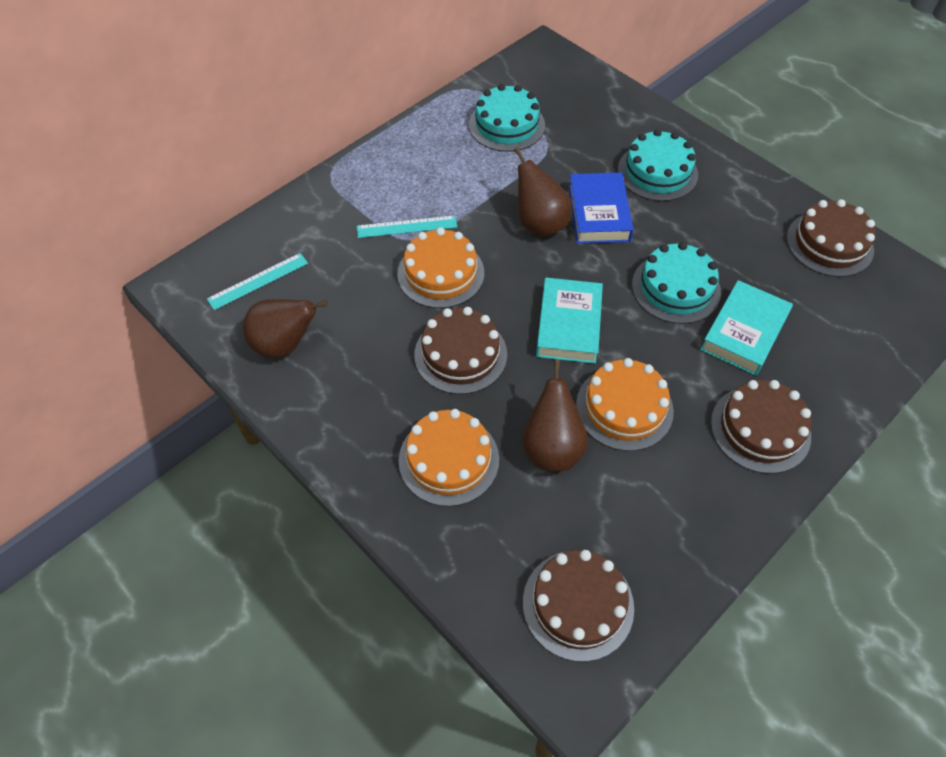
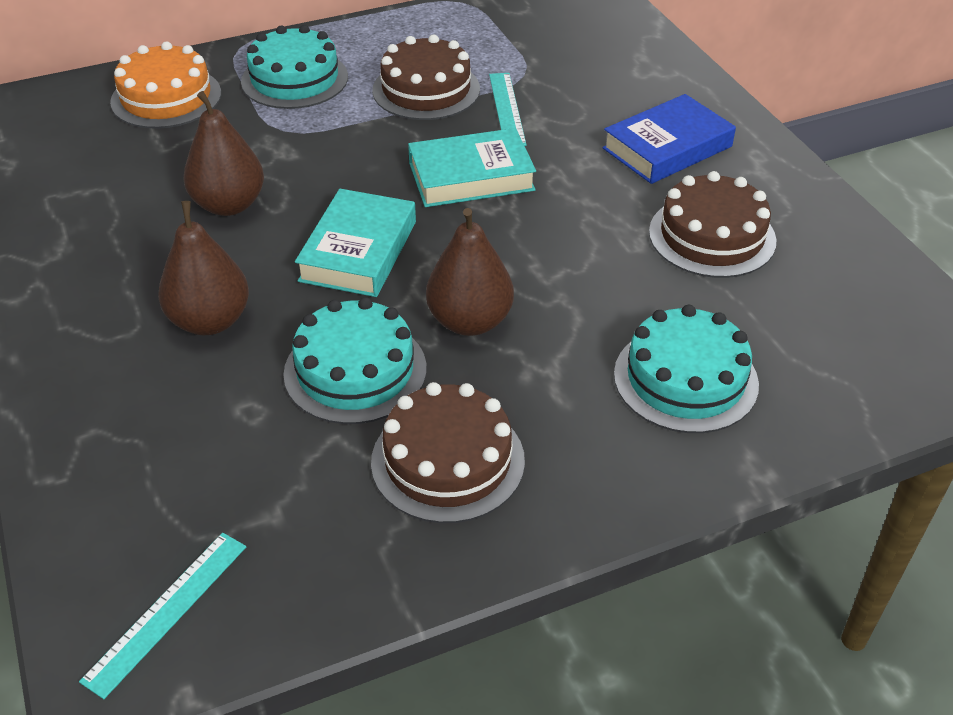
brown cake: 4 -> 3
orange cake: 3 -> 1

